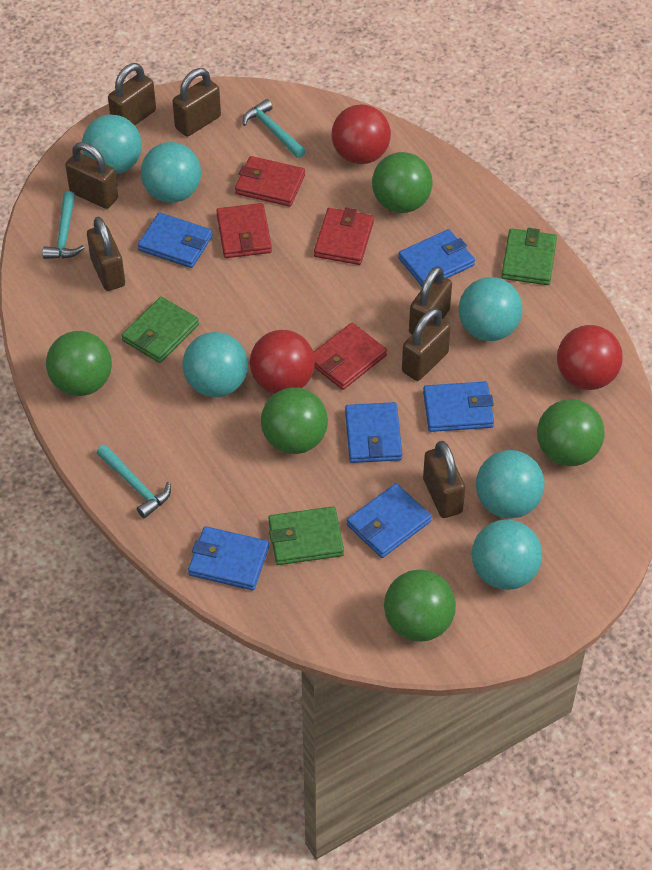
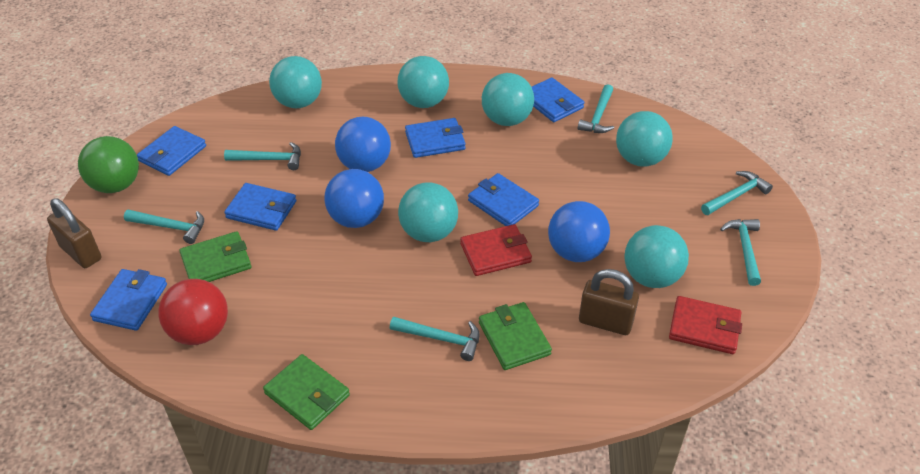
blue ball: 0 -> 3
brown padlock: 7 -> 2
green ball: 5 -> 1
red ball: 3 -> 1
red wallet: 4 -> 2
turquoise hammer: 3 -> 6

